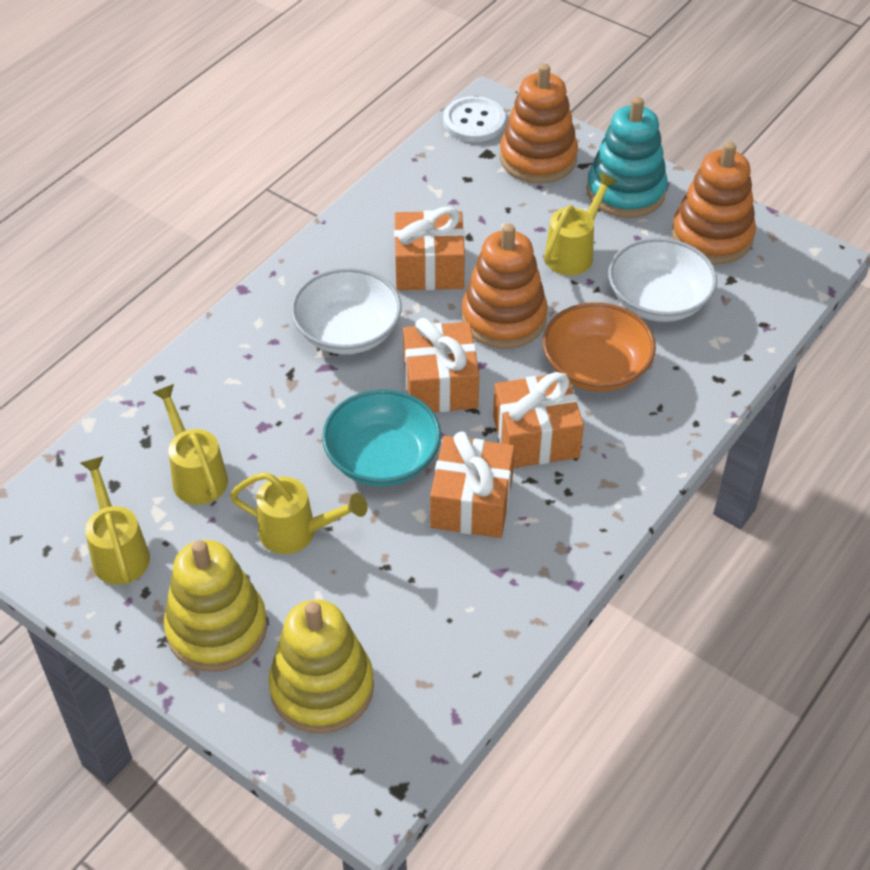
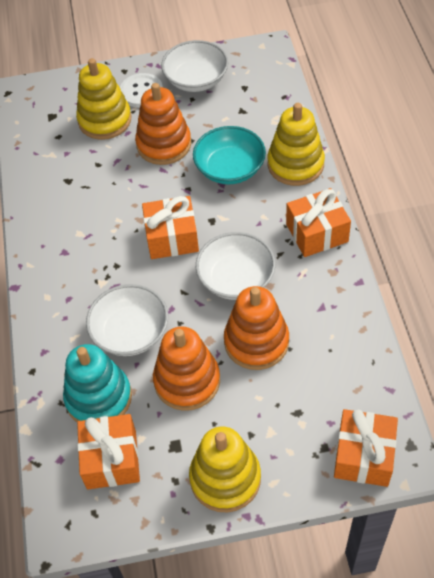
orange bowl: 1 -> 0
white bowl: 2 -> 3
yellow stacking toy: 2 -> 3
yellow watering can: 4 -> 0

